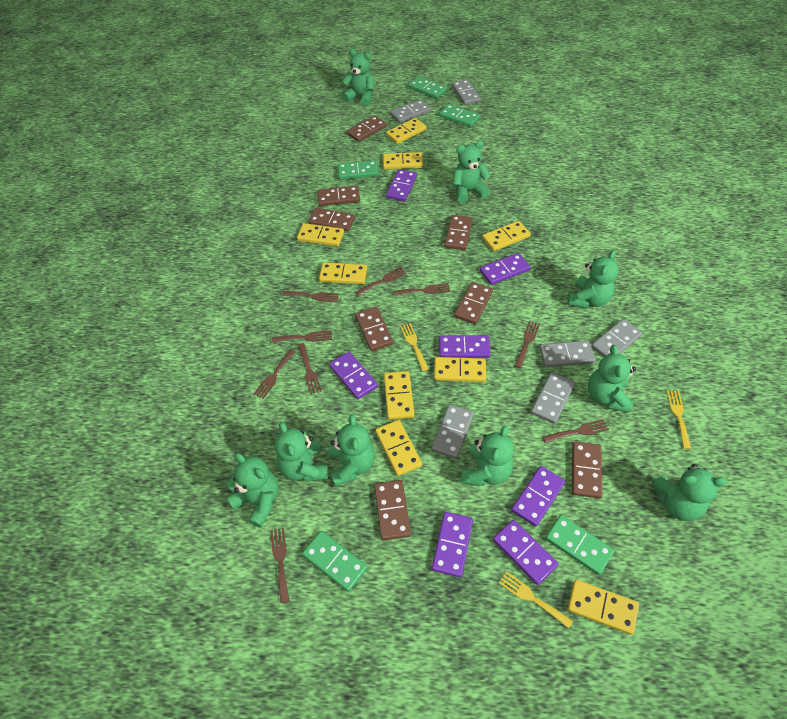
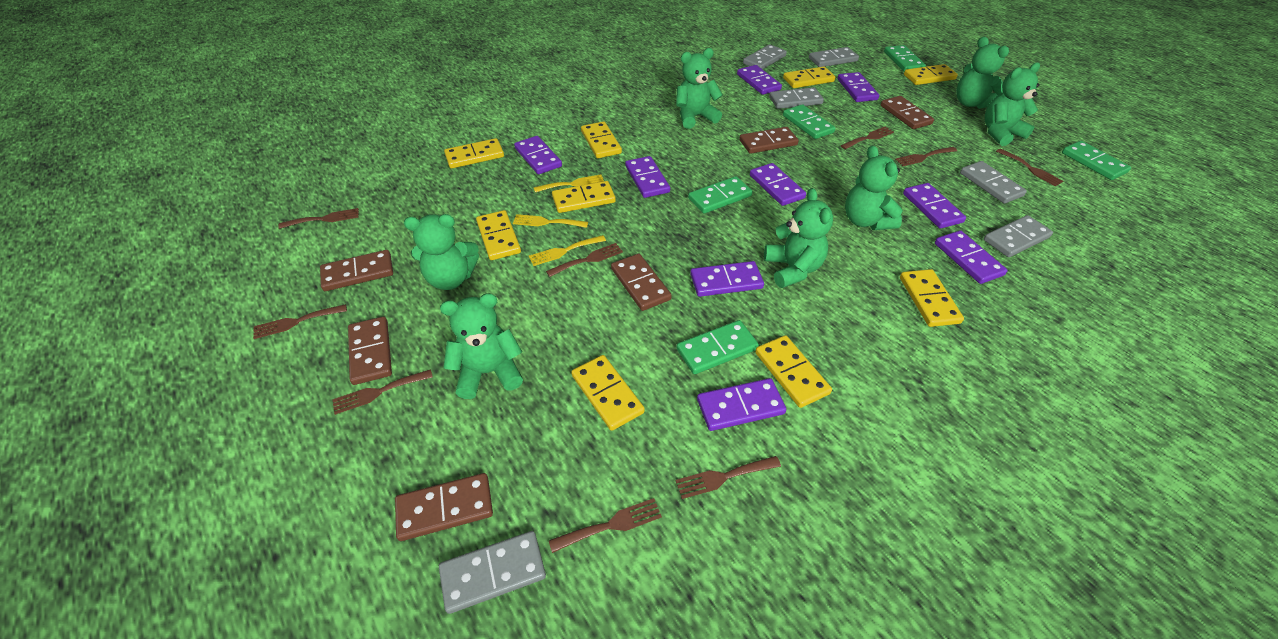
brown domino: 8 -> 6
green teddy bear: 9 -> 7
purple domino: 7 -> 9

